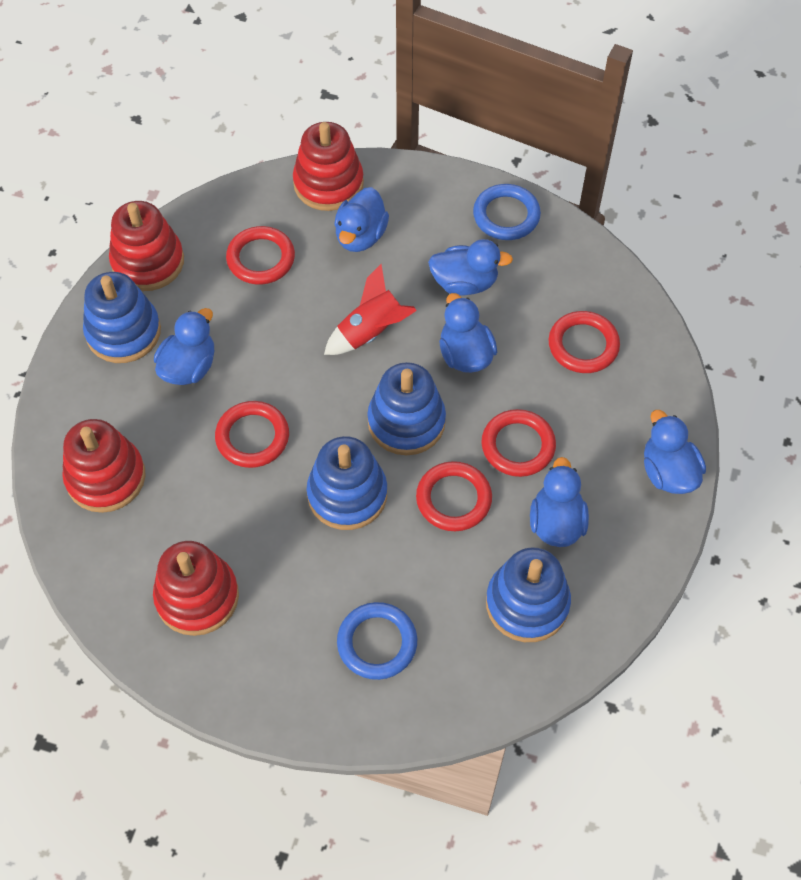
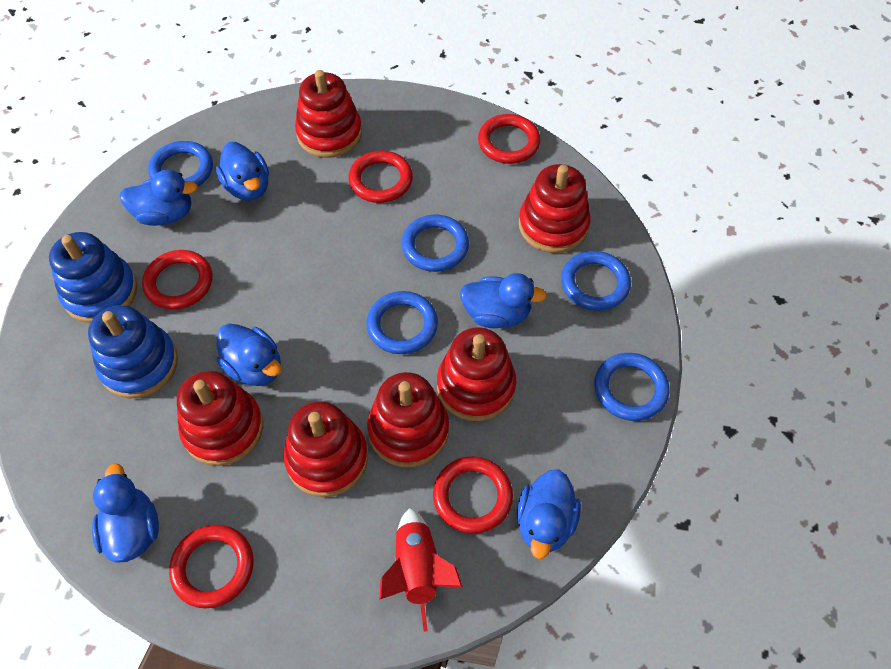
blue ring: 2 -> 5
blue stacking toy: 4 -> 2
red stacking toy: 4 -> 6

